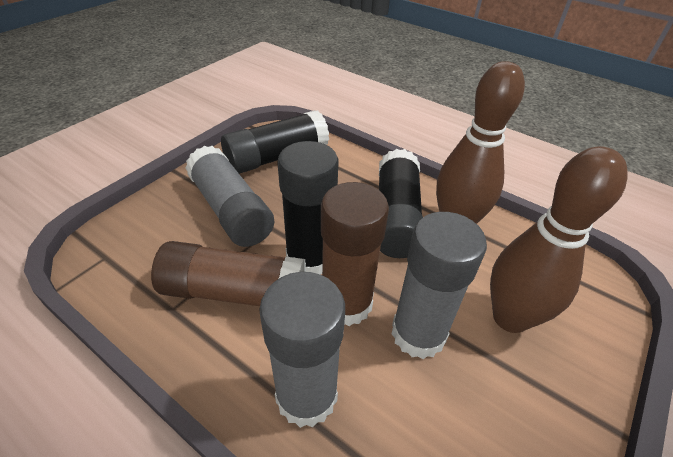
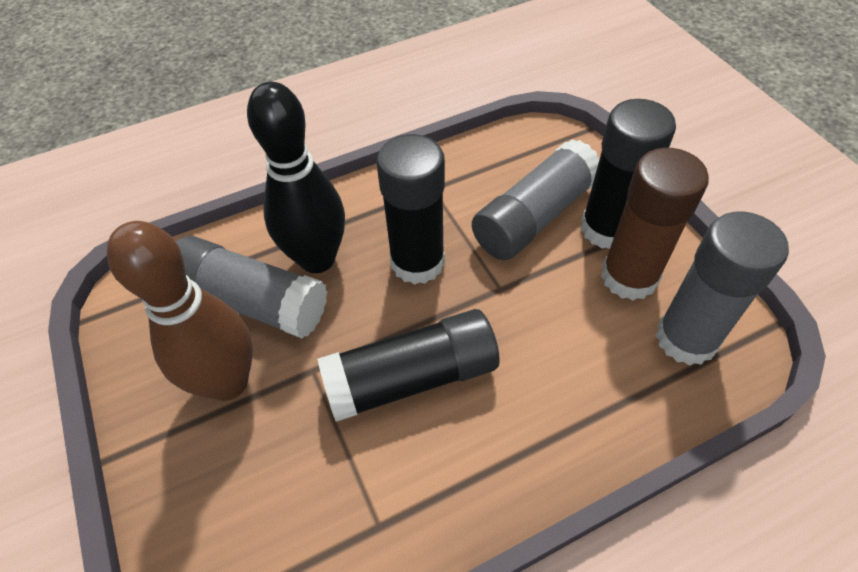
black bowling pin: 0 -> 1
brown bowling pin: 2 -> 1
brown glue stick: 2 -> 1

